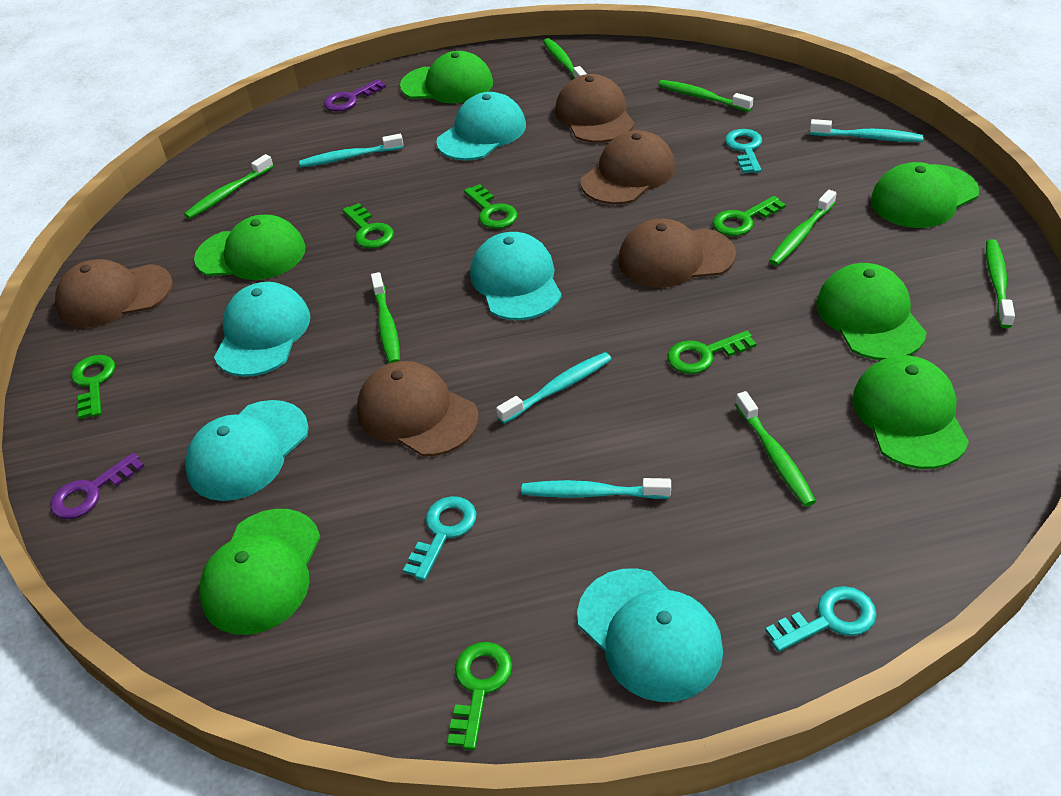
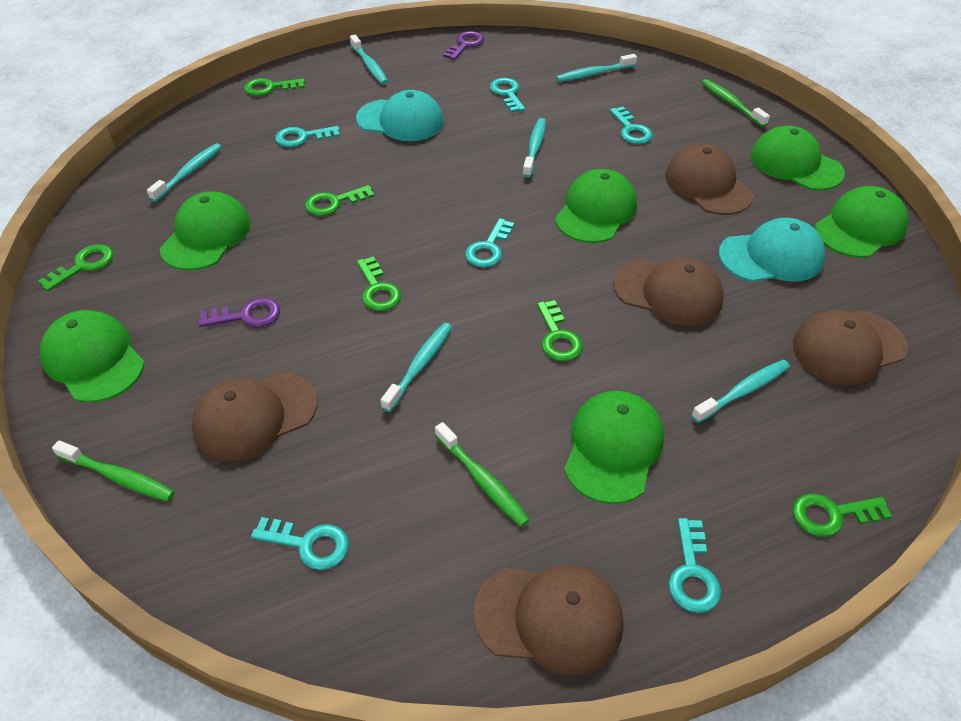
green toothbrush: 7 -> 3
turquoise cap: 5 -> 2
turquoise key: 3 -> 6
turquoise toothbrush: 4 -> 6

